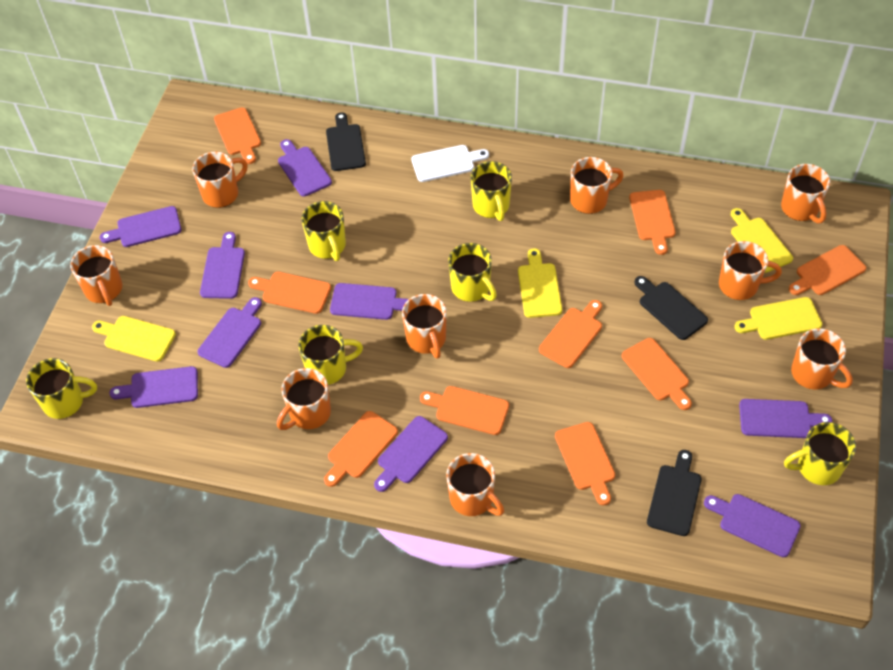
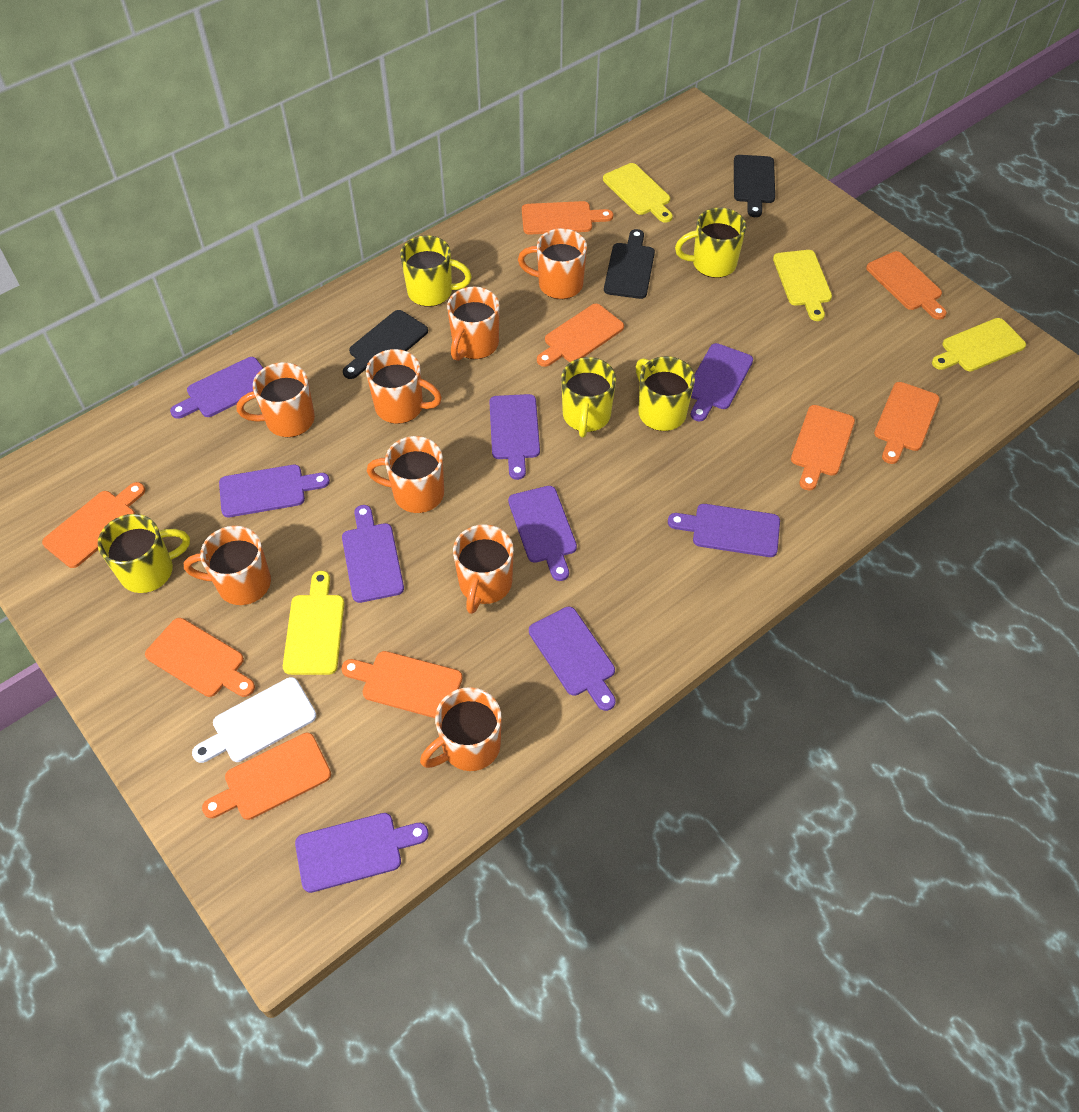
orange mug: 9 -> 8
yellow mug: 6 -> 5

